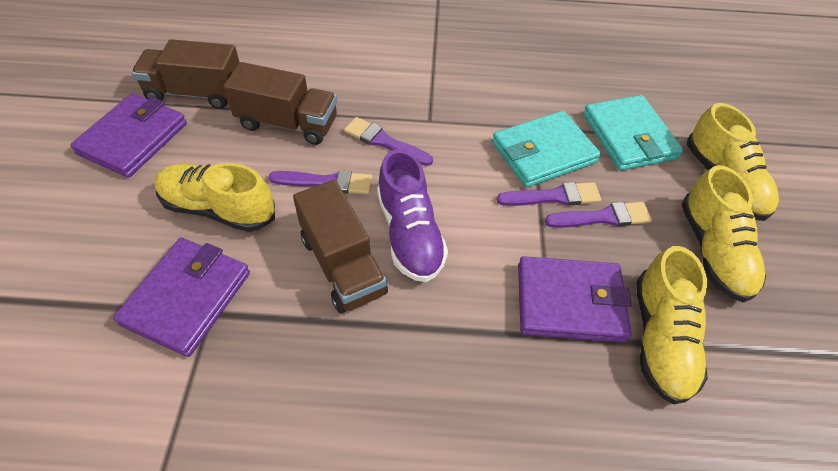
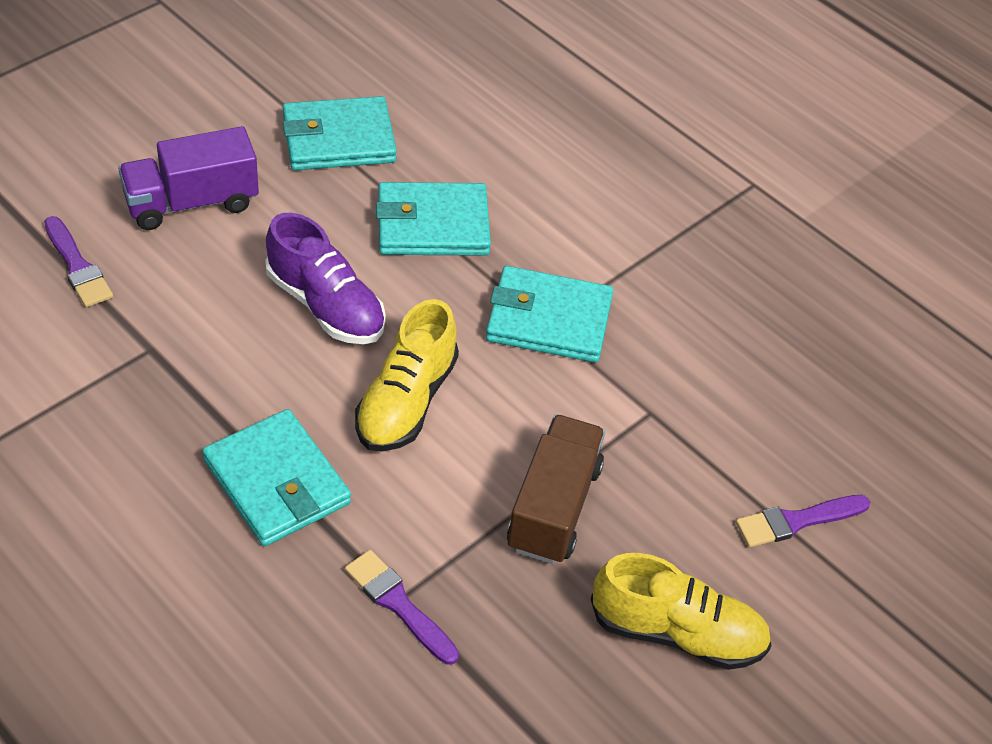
brown truck: 3 -> 1
purple brush: 4 -> 3
purple truck: 0 -> 1
purple wallet: 3 -> 0
turquoise wallet: 2 -> 4
yellow shoe: 4 -> 2

